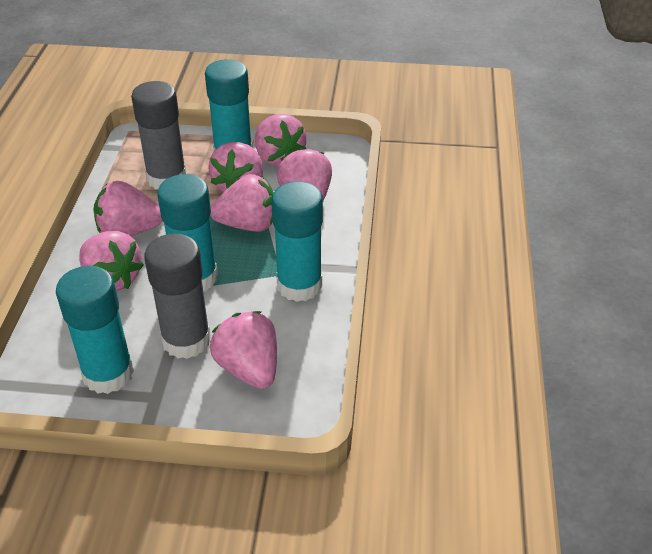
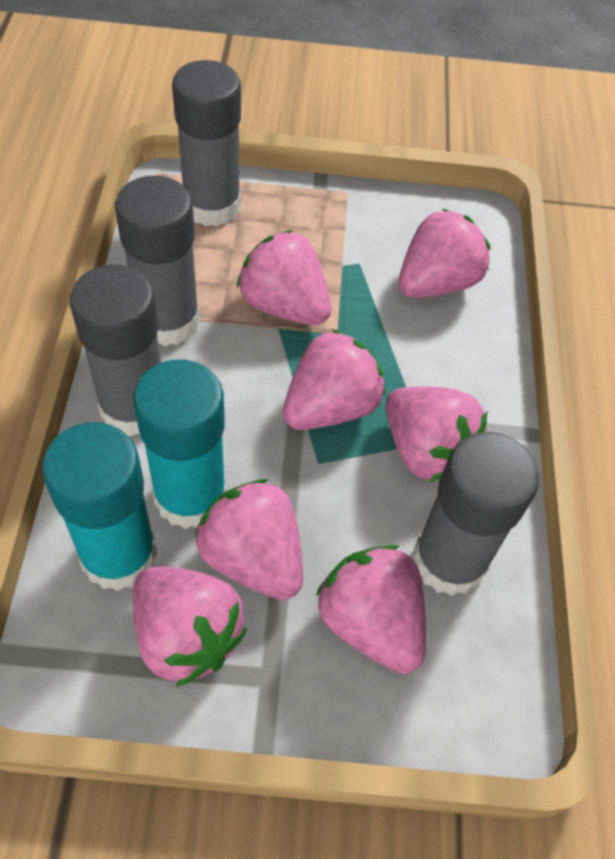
grey glue stick: 2 -> 4
turquoise glue stick: 4 -> 2

